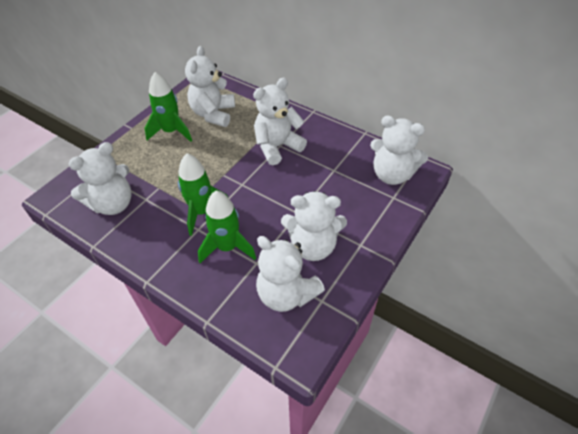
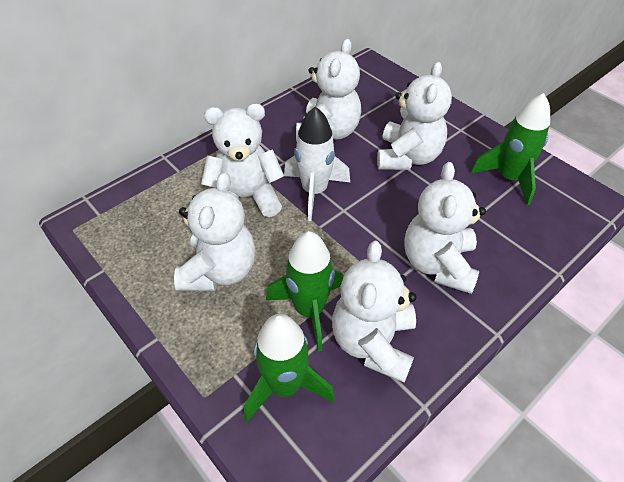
white rocket: 0 -> 1

